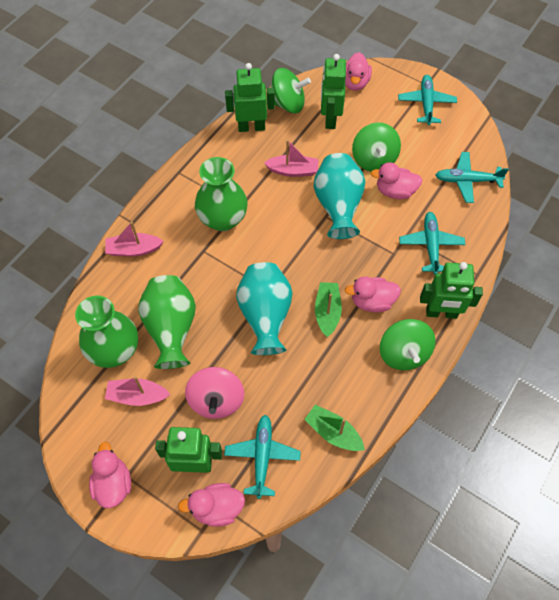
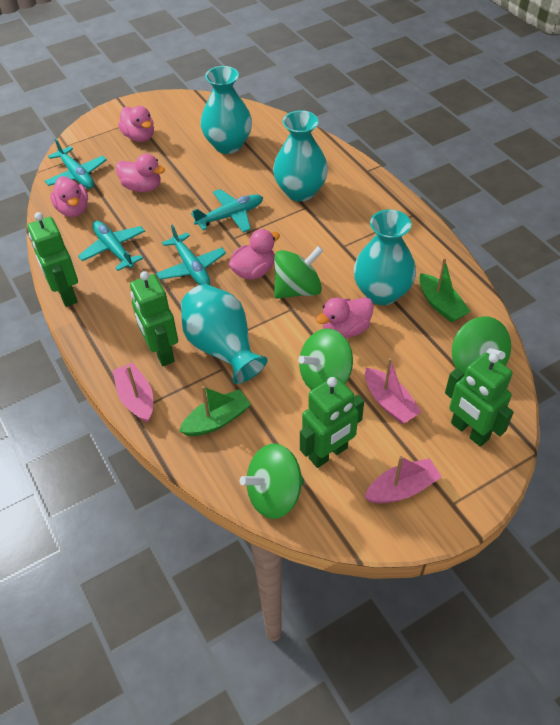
green spinning top: 3 -> 4
green vase: 3 -> 0
pink spinning top: 1 -> 0
turquoise vase: 2 -> 4

